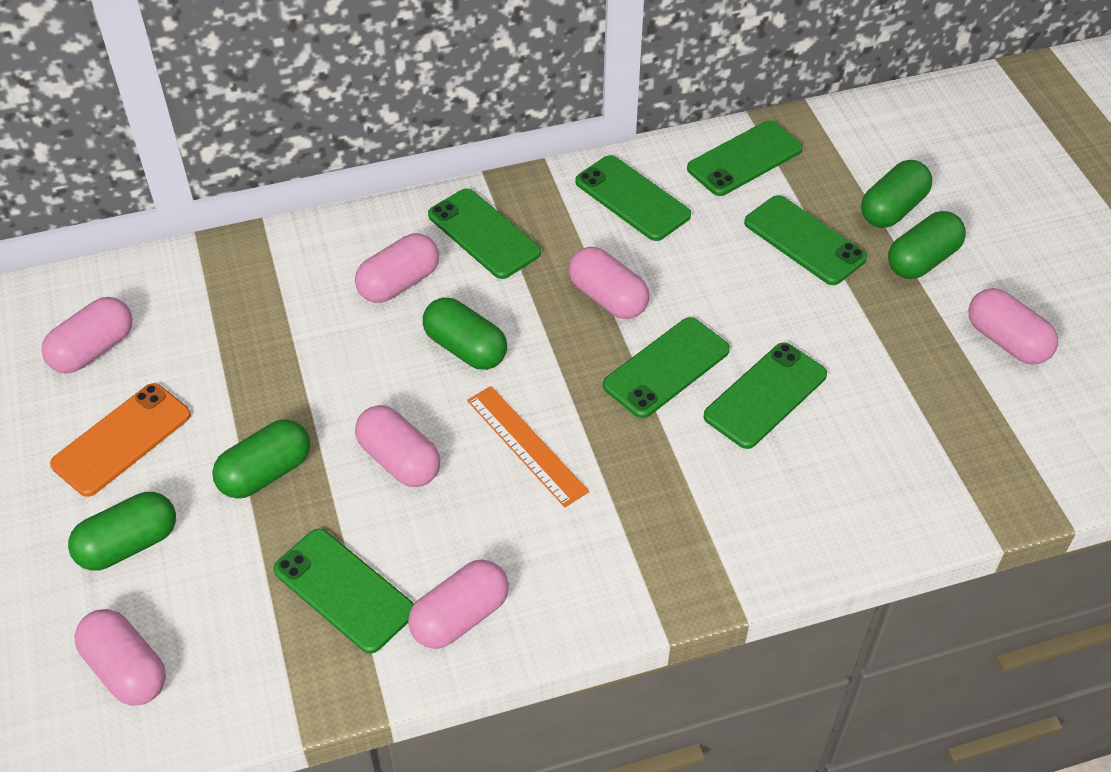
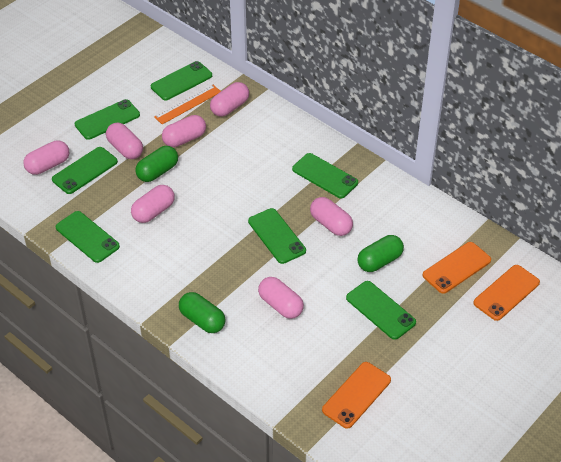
green capsule: 5 -> 3
orange phone: 1 -> 3

